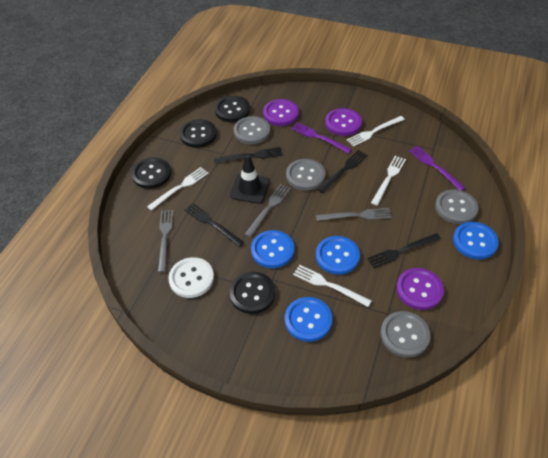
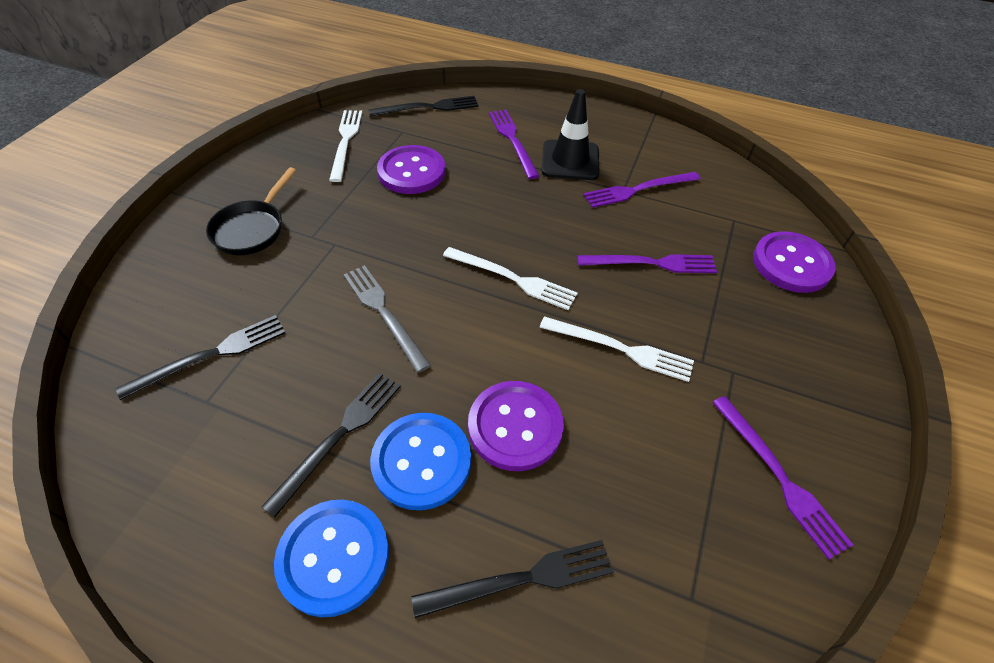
black button: 4 -> 0
black pan: 0 -> 1
blue button: 4 -> 2
grey button: 4 -> 0
grey fork: 3 -> 1
purple fork: 2 -> 4
white button: 1 -> 0
white fork: 4 -> 3

